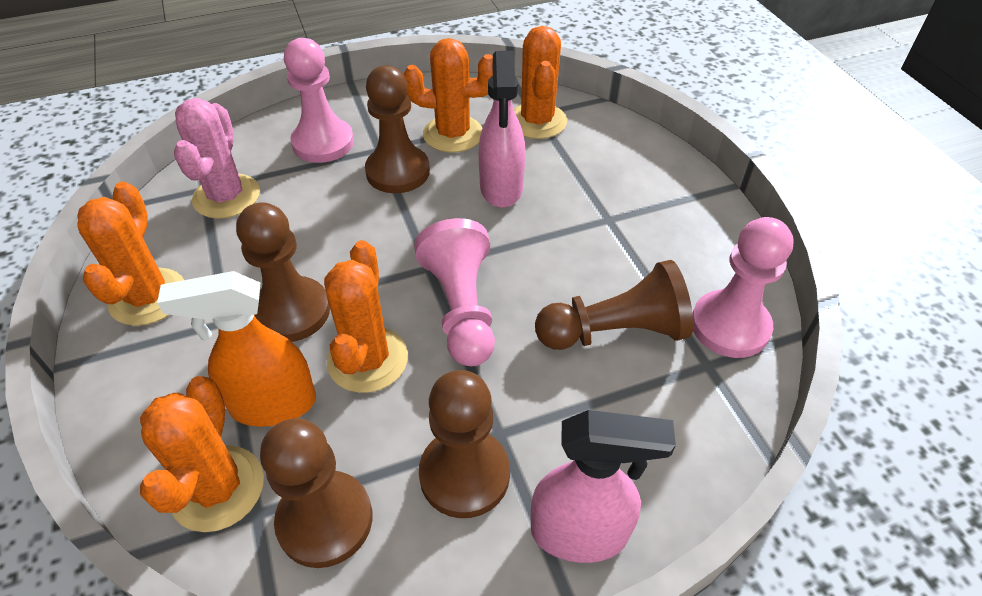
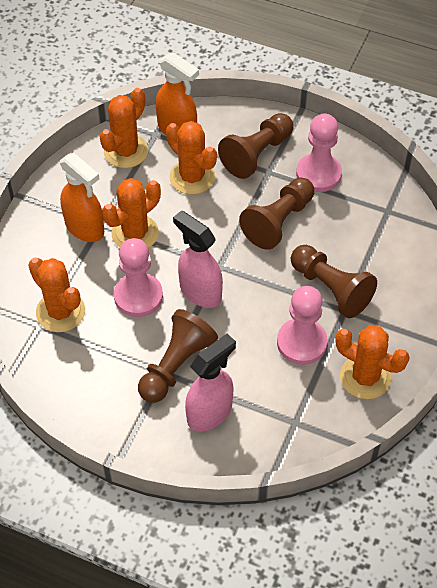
brown pawn: 5 -> 4
orange spray bottle: 1 -> 2
pink cactus: 1 -> 0

